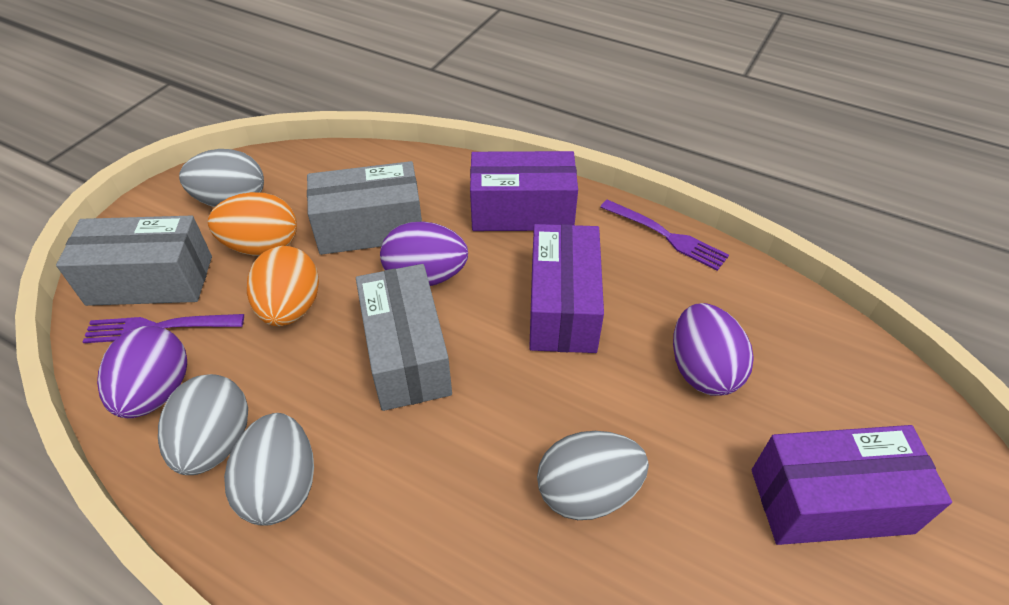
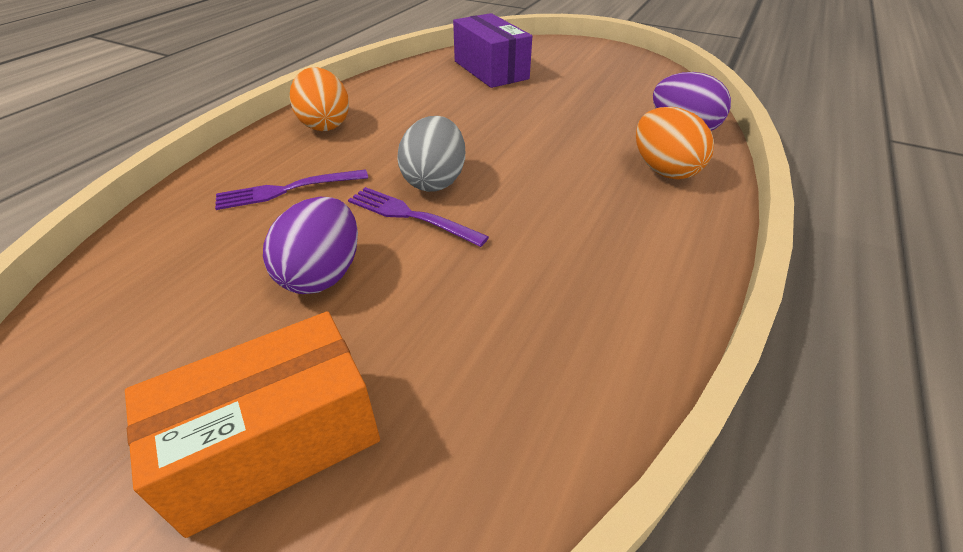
grey box: 3 -> 0
grey egg: 4 -> 1
orange box: 0 -> 1
purple box: 3 -> 1
purple egg: 3 -> 2

